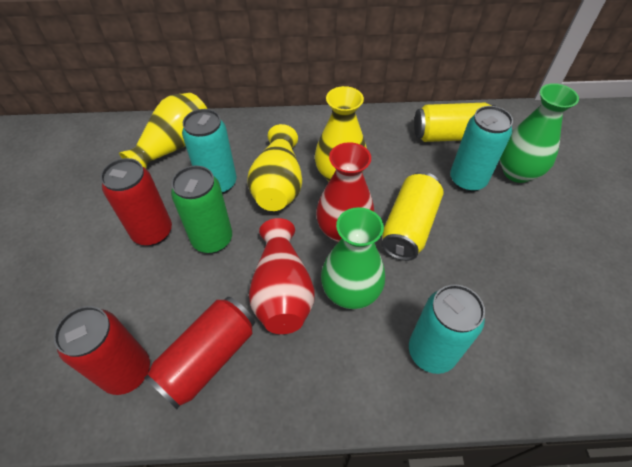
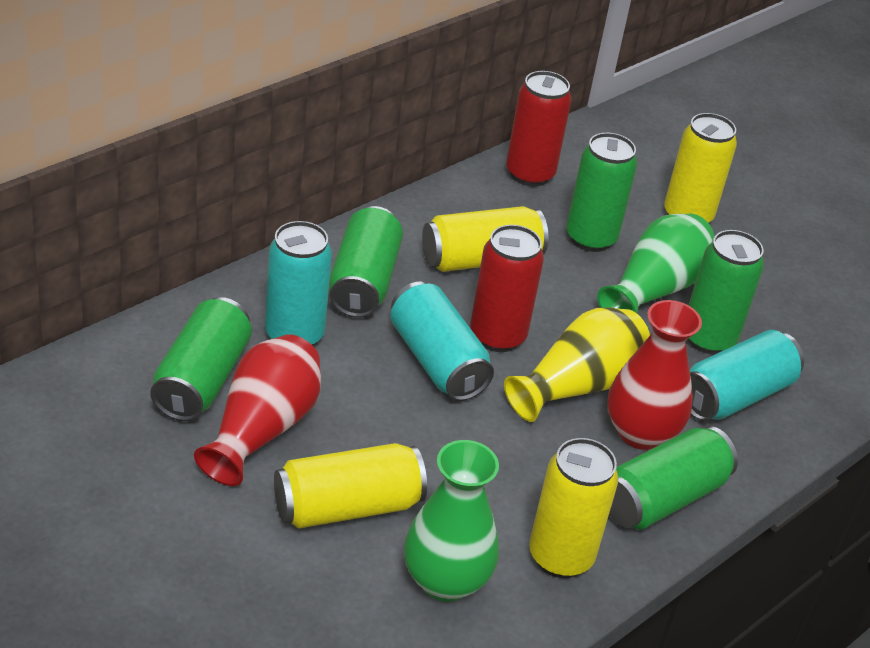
green can: 1 -> 5
red can: 3 -> 2
yellow can: 2 -> 4
yellow vase: 3 -> 1

